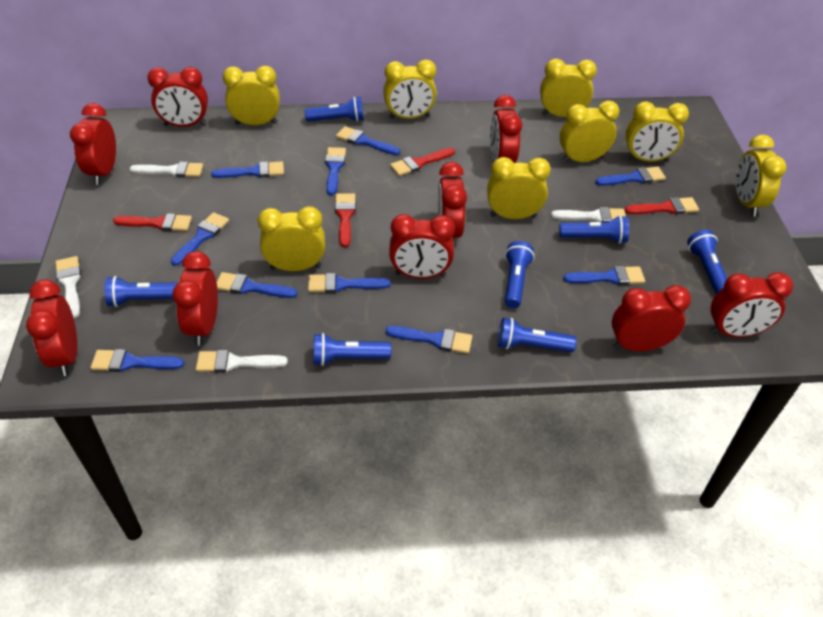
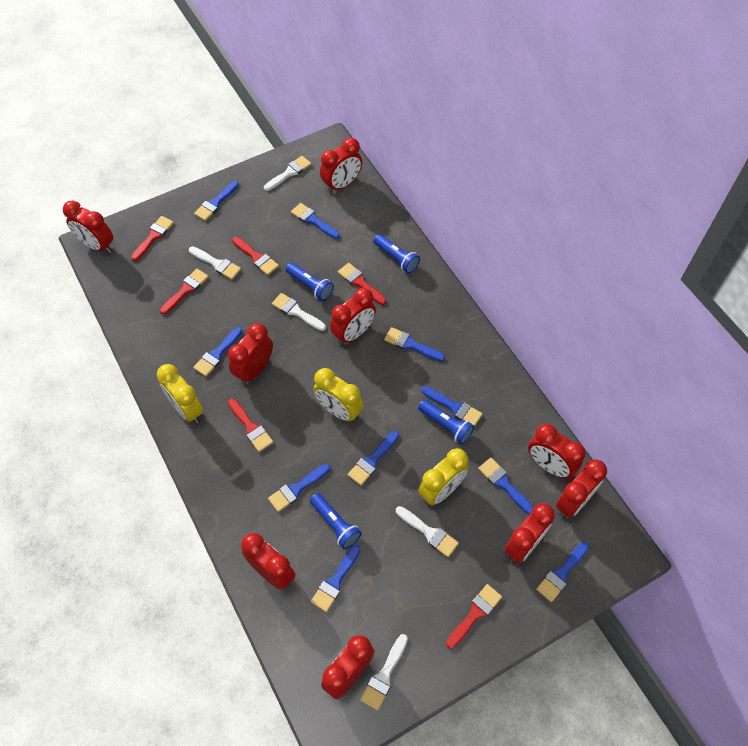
blue flashlight: 7 -> 4
red brush: 4 -> 6
white brush: 4 -> 5
yellow clock: 8 -> 3

